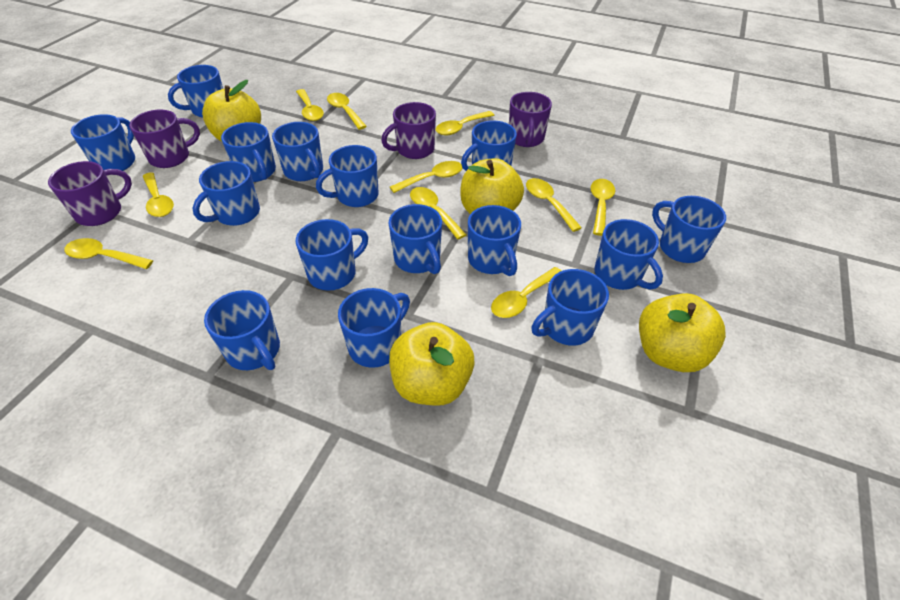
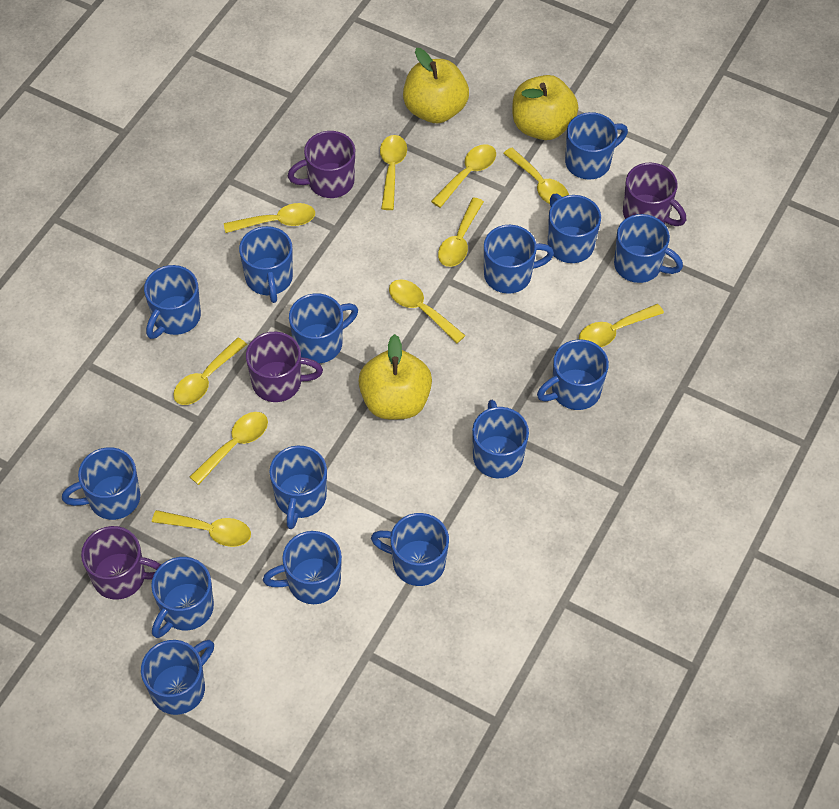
yellow apple: 4 -> 3

